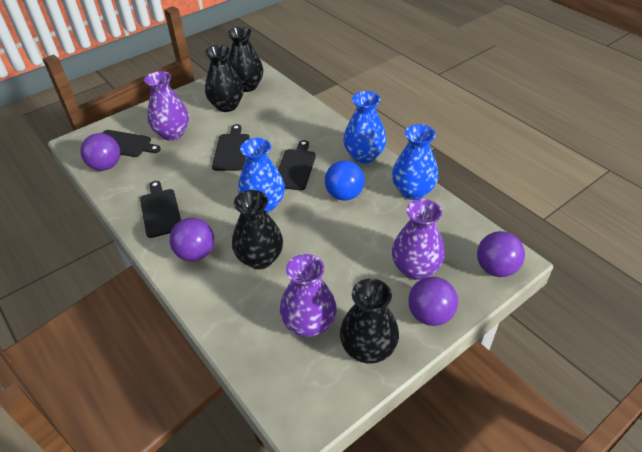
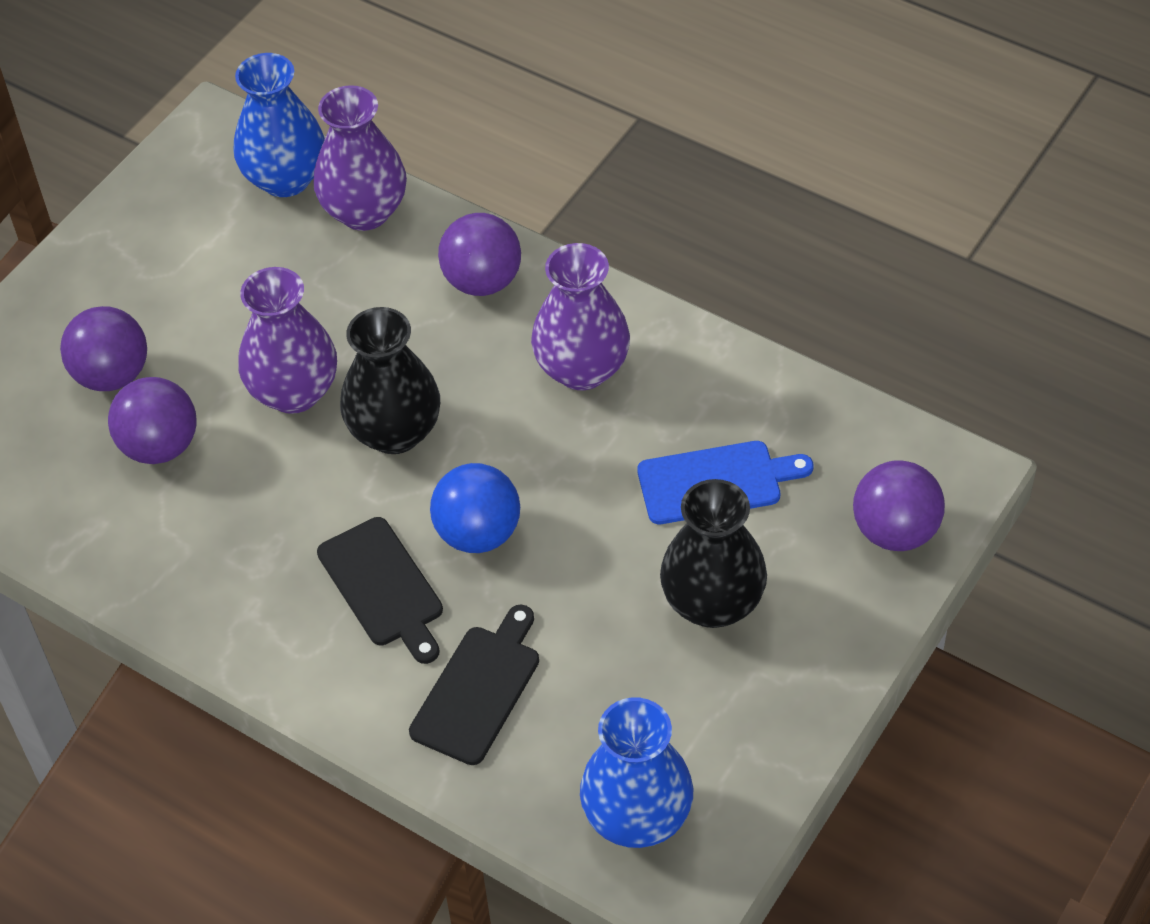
black cutting board: 4 -> 2
black vase: 4 -> 2
blue cutting board: 0 -> 1
blue vase: 3 -> 2

